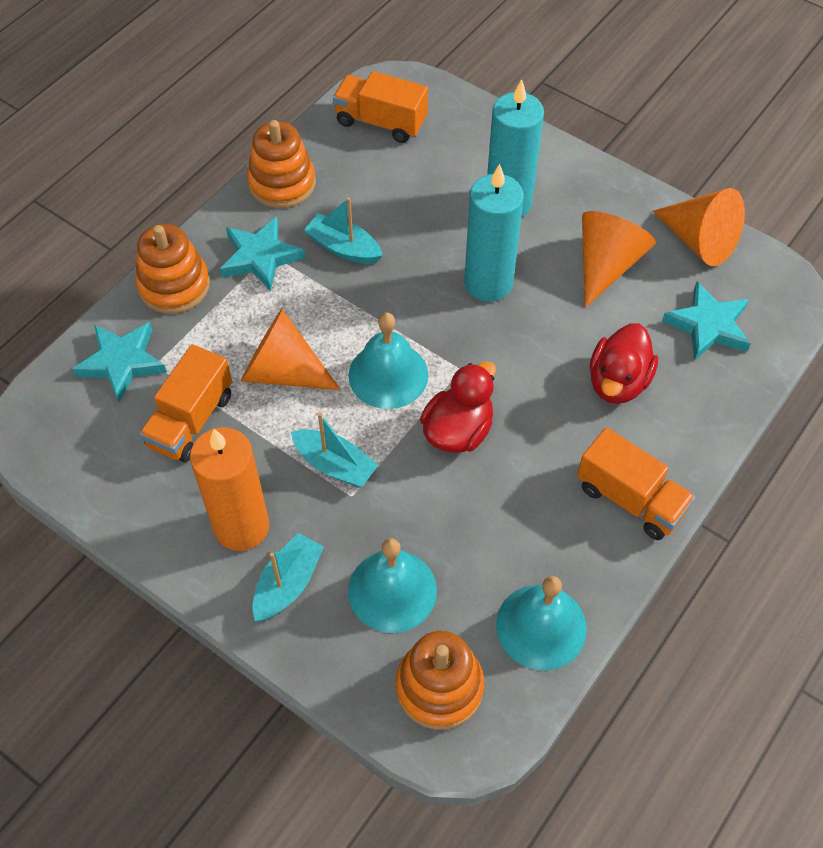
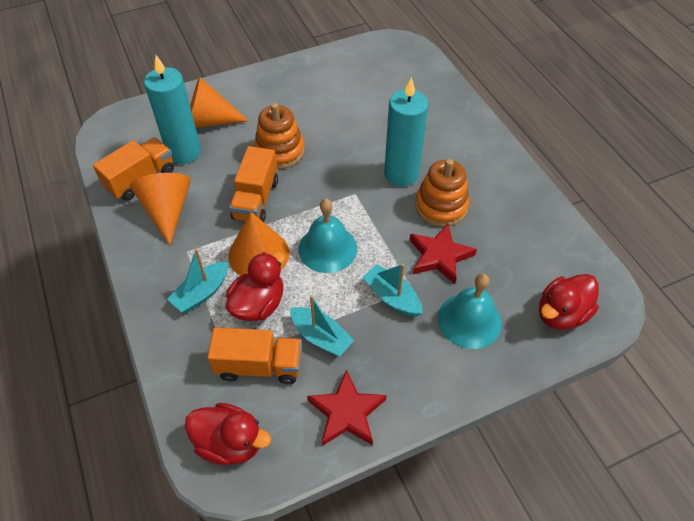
orange candle: 1 -> 0
orange stacking toy: 3 -> 2
red duck: 2 -> 3
red star: 0 -> 2
turquoise bell: 3 -> 2
turquoise star: 3 -> 0

